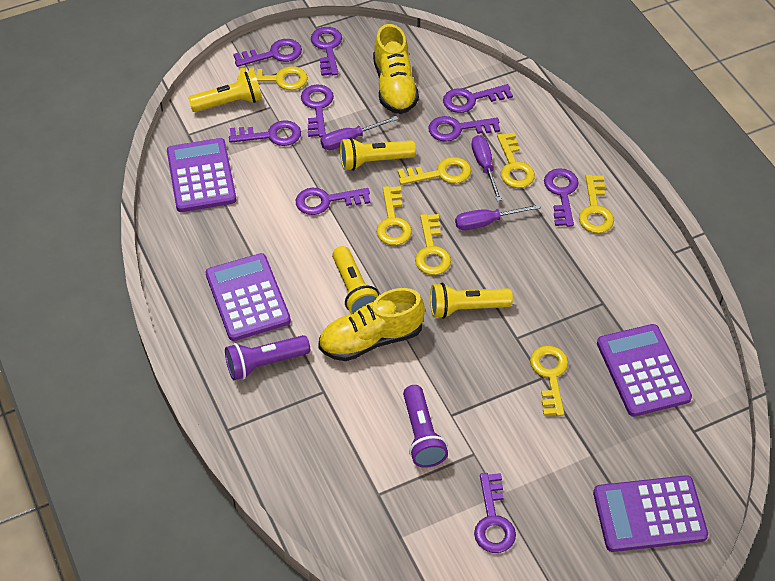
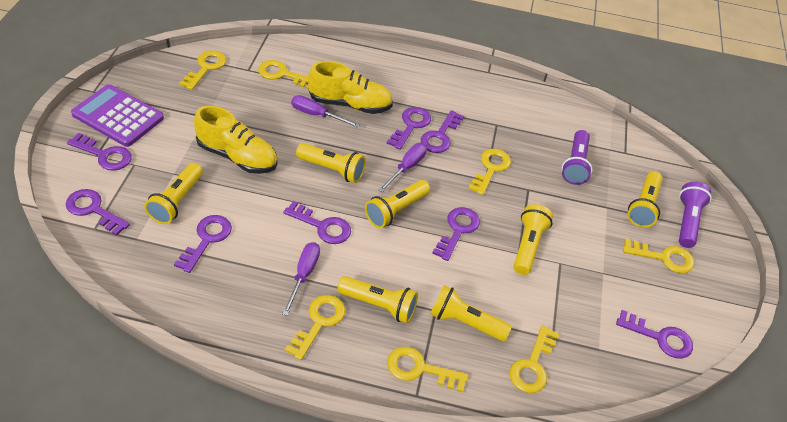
purple calculator: 4 -> 1
purple key: 9 -> 8
yellow flashlight: 4 -> 7

